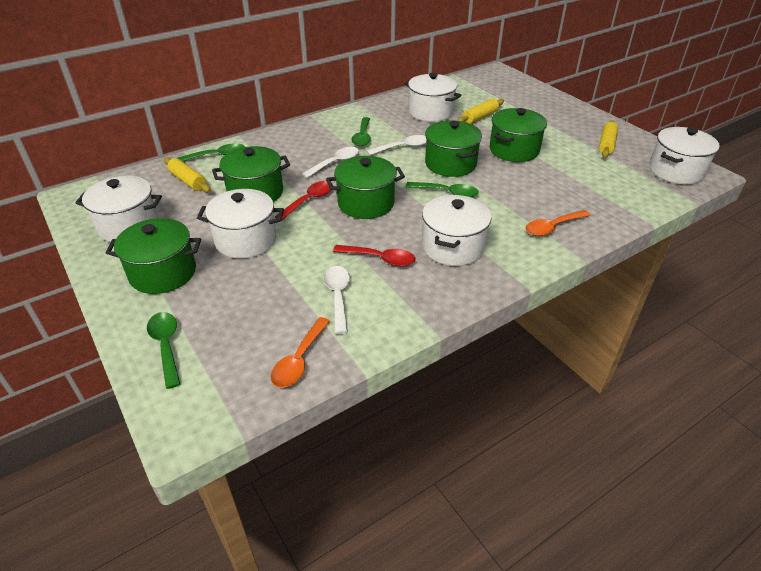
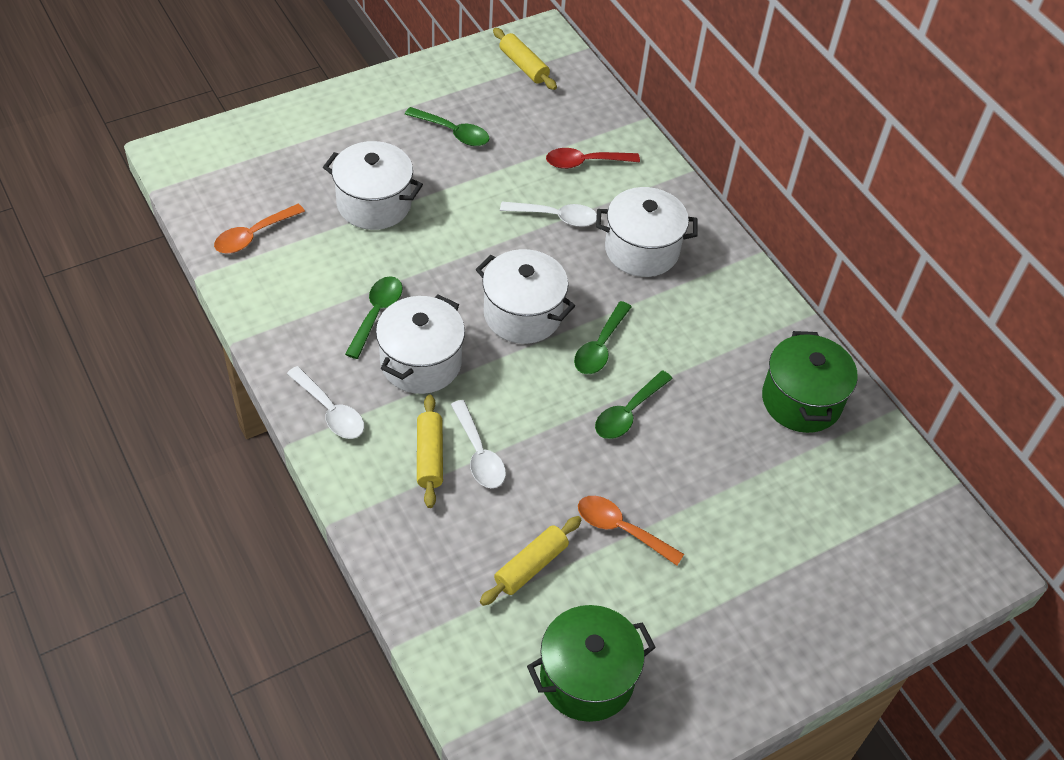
green pot: 5 -> 2
red spoon: 2 -> 1
white pot: 5 -> 4

